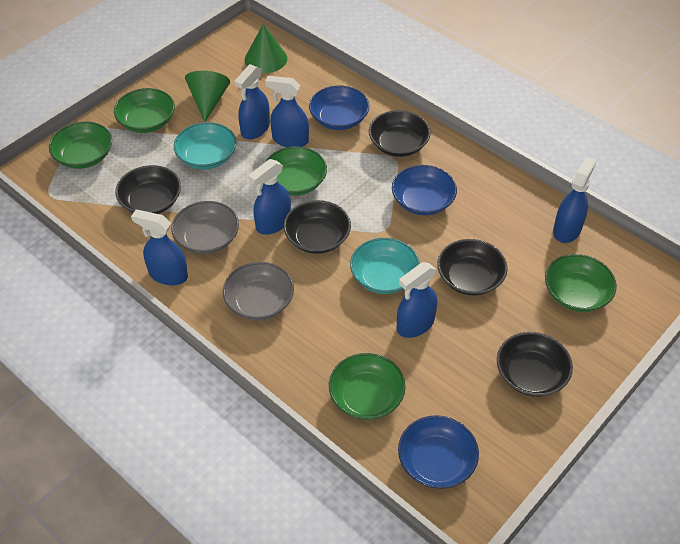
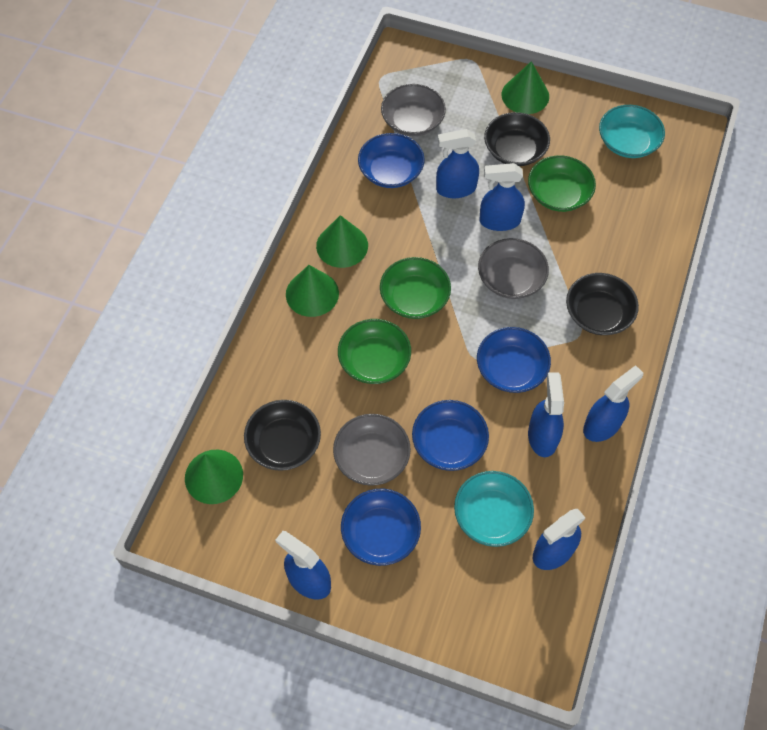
black bowl: 5 -> 3
blue bowl: 3 -> 4
green bowl: 5 -> 3
green cone: 2 -> 4
grey bowl: 2 -> 3

